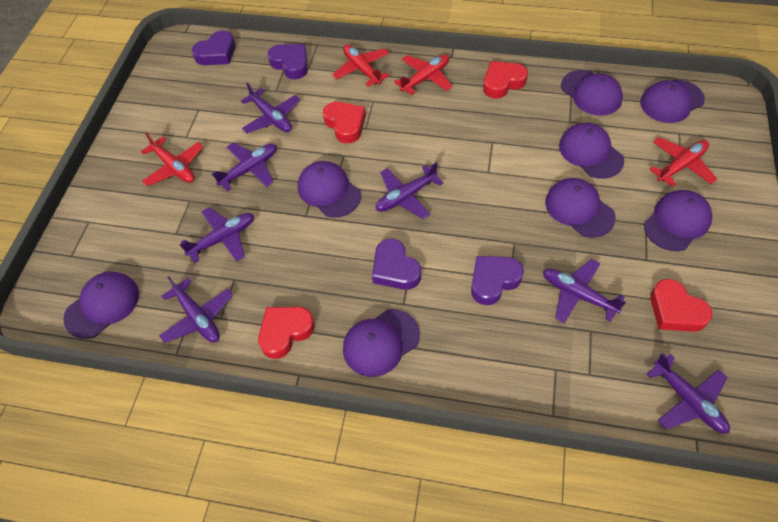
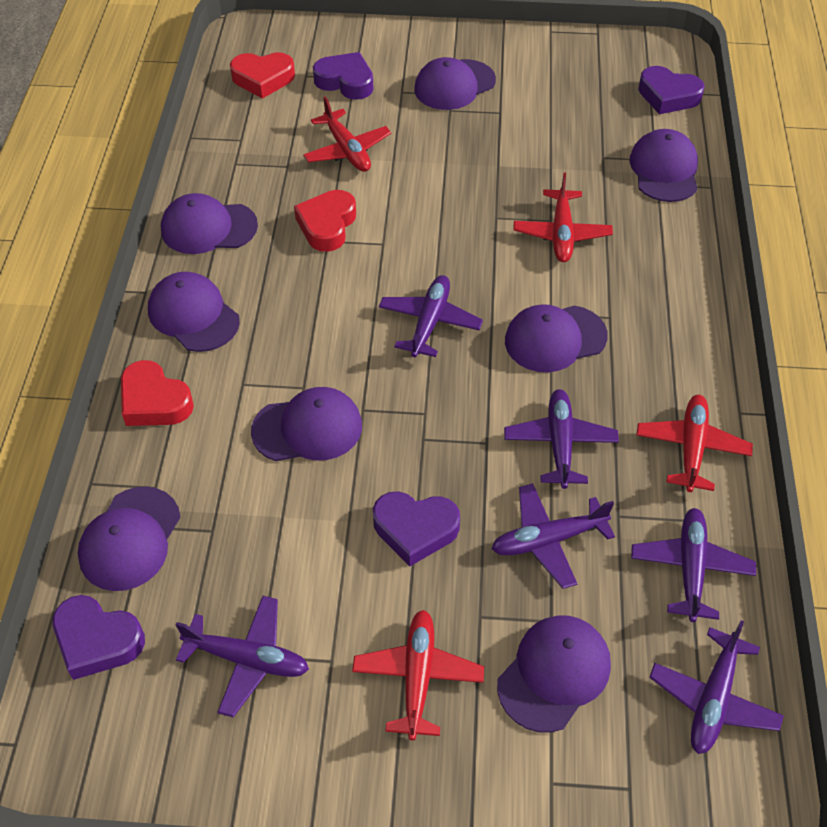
purple plane: 7 -> 6
red heart: 4 -> 3

